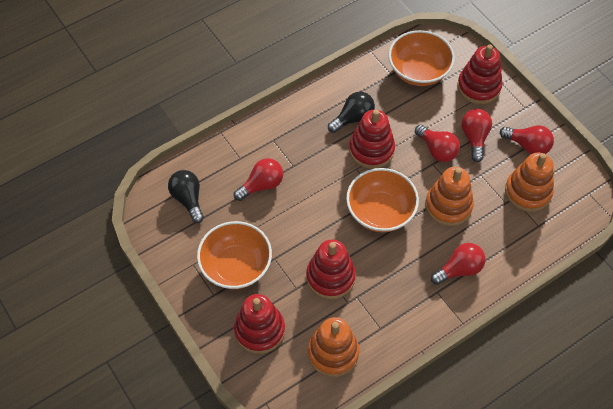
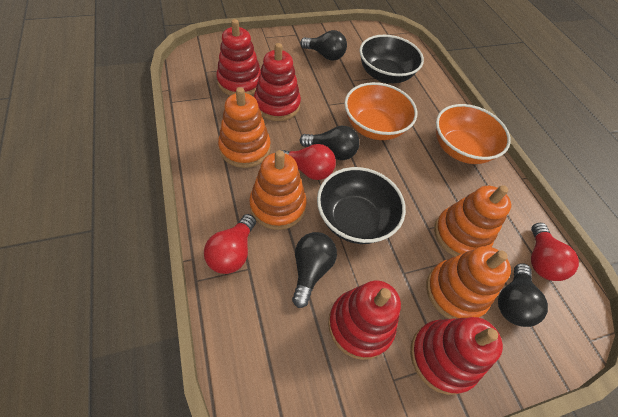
black bowl: 0 -> 2
black light bulb: 2 -> 4
orange bowl: 3 -> 2
orange stacking toy: 3 -> 4
red light bulb: 5 -> 3

